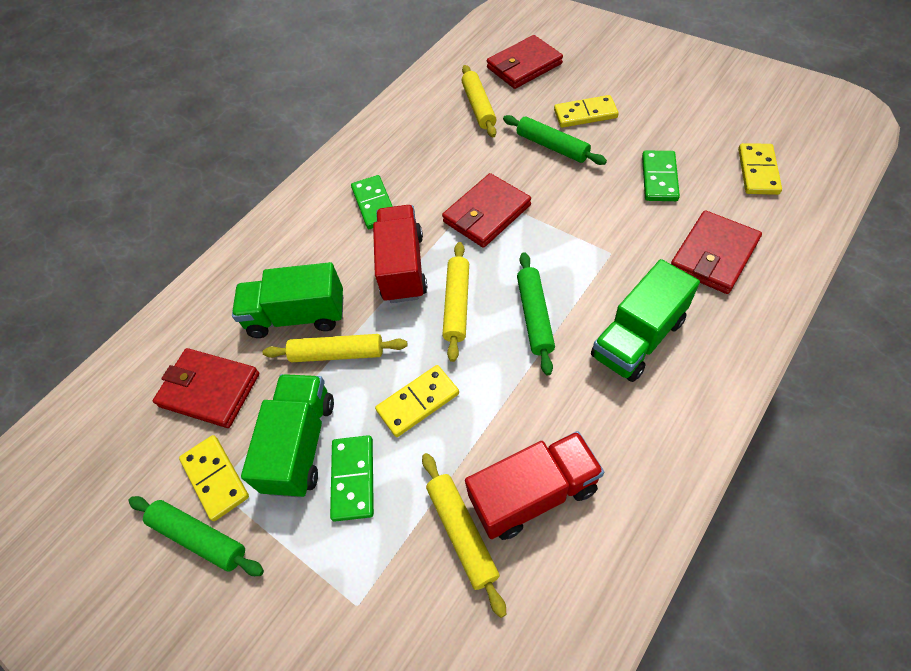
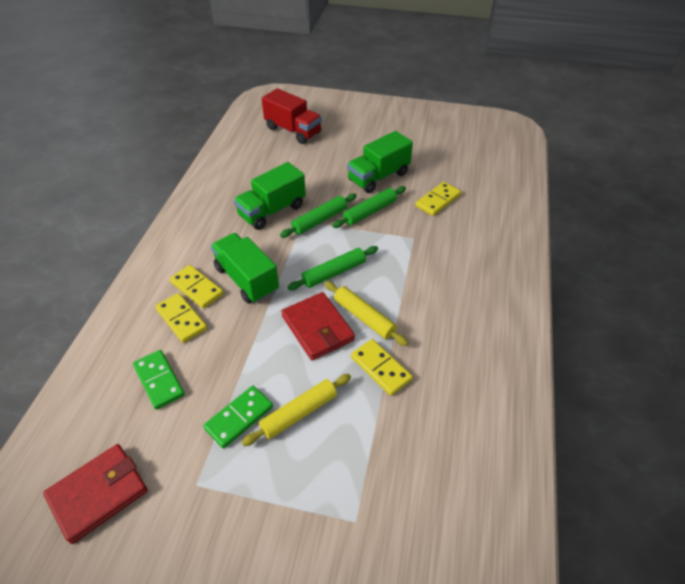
green domino: 3 -> 2
red truck: 2 -> 1
red wallet: 4 -> 2
yellow rolling pin: 4 -> 2

